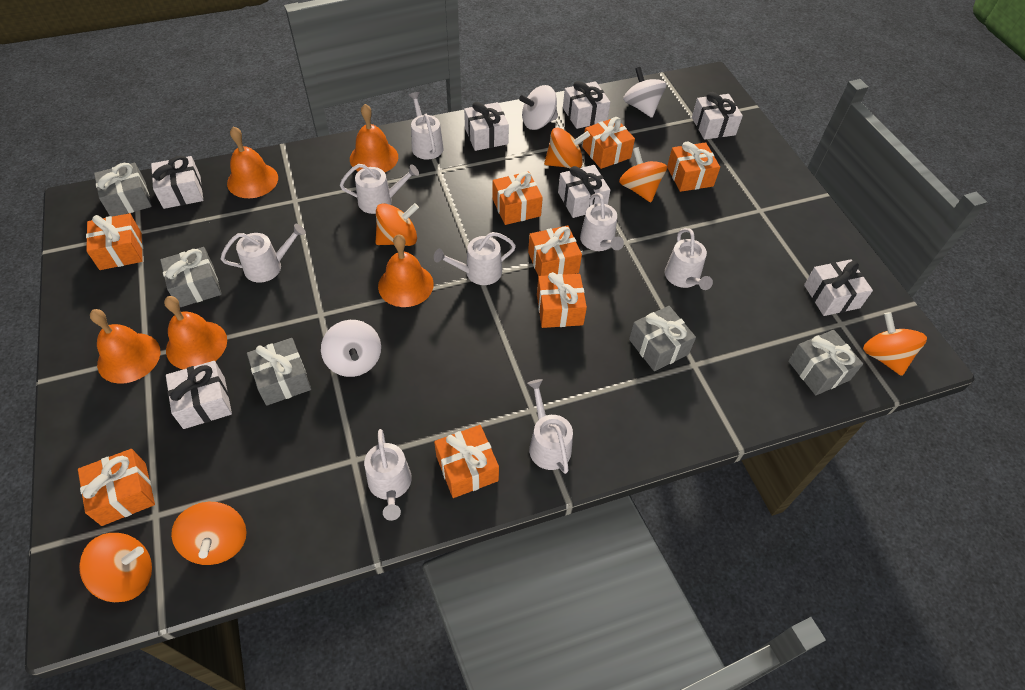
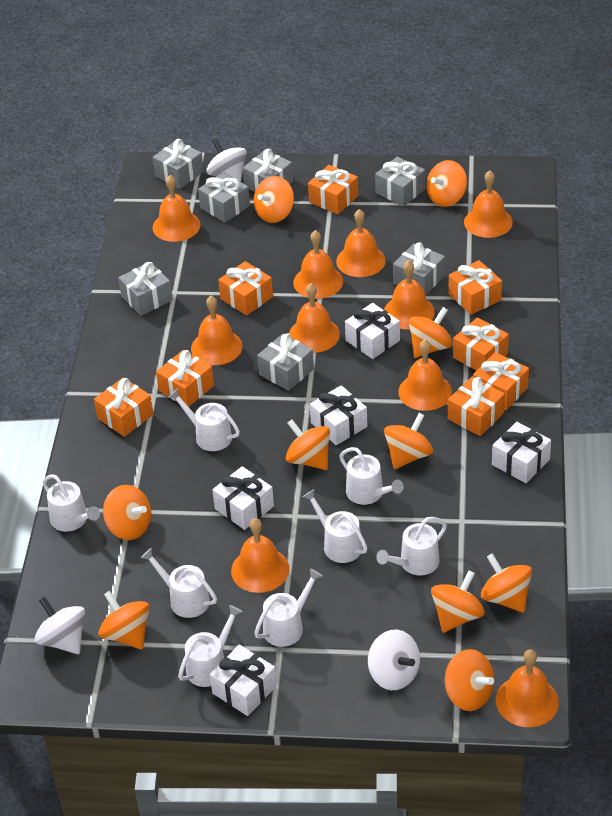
grey gift: 5 -> 7
orange bell: 5 -> 10
orange spinning top: 6 -> 10
white gift: 7 -> 5

